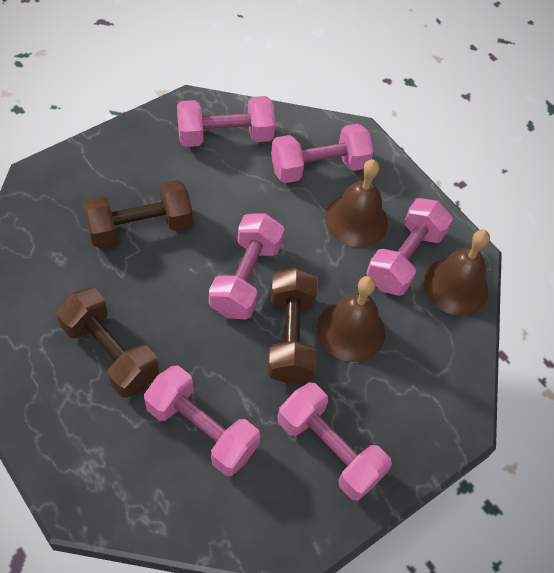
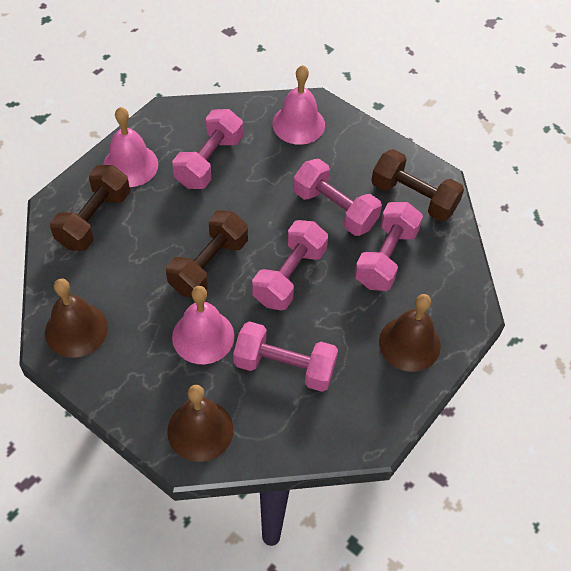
pink bell: 0 -> 3
pink dumbbell: 6 -> 5

